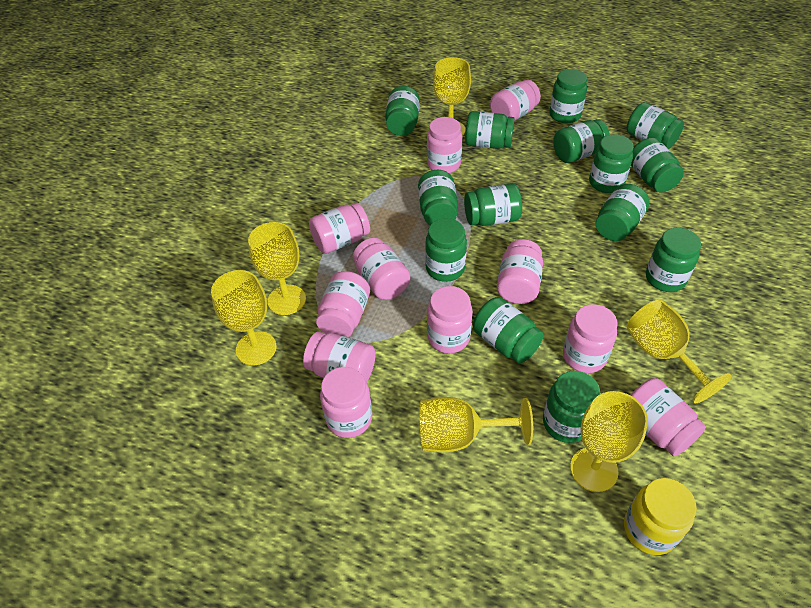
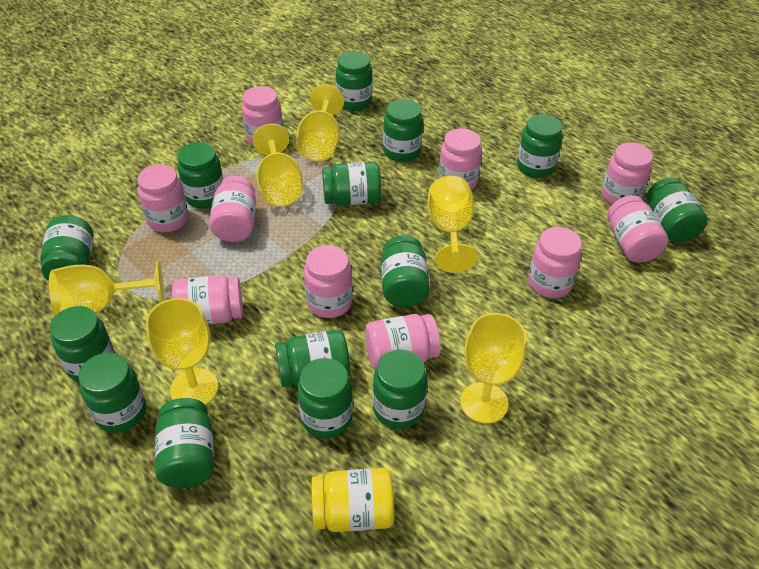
pink jar: 11 -> 10

